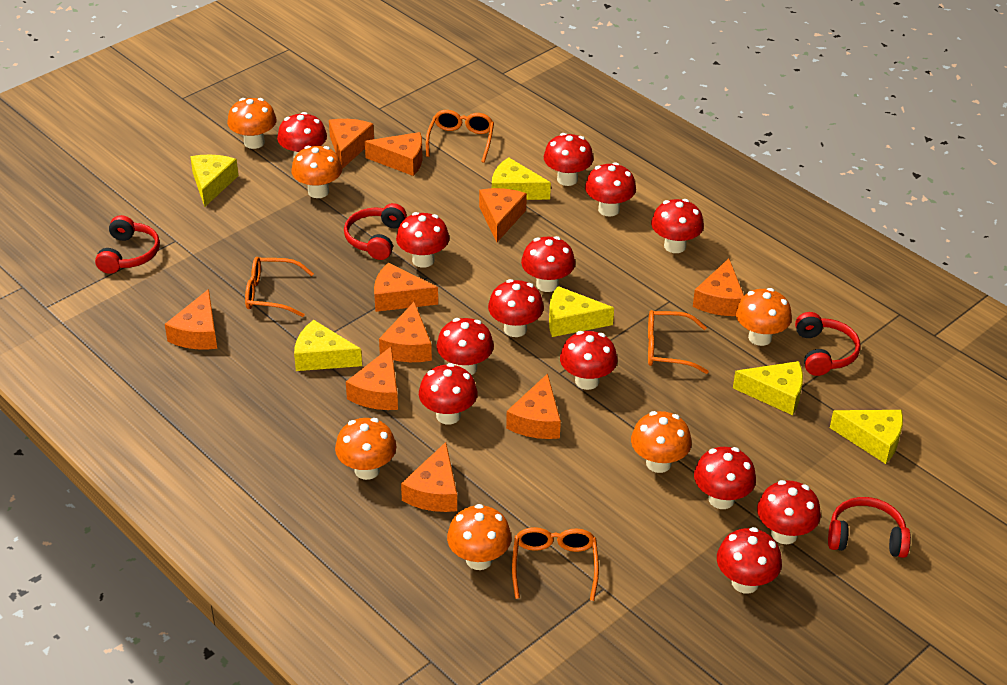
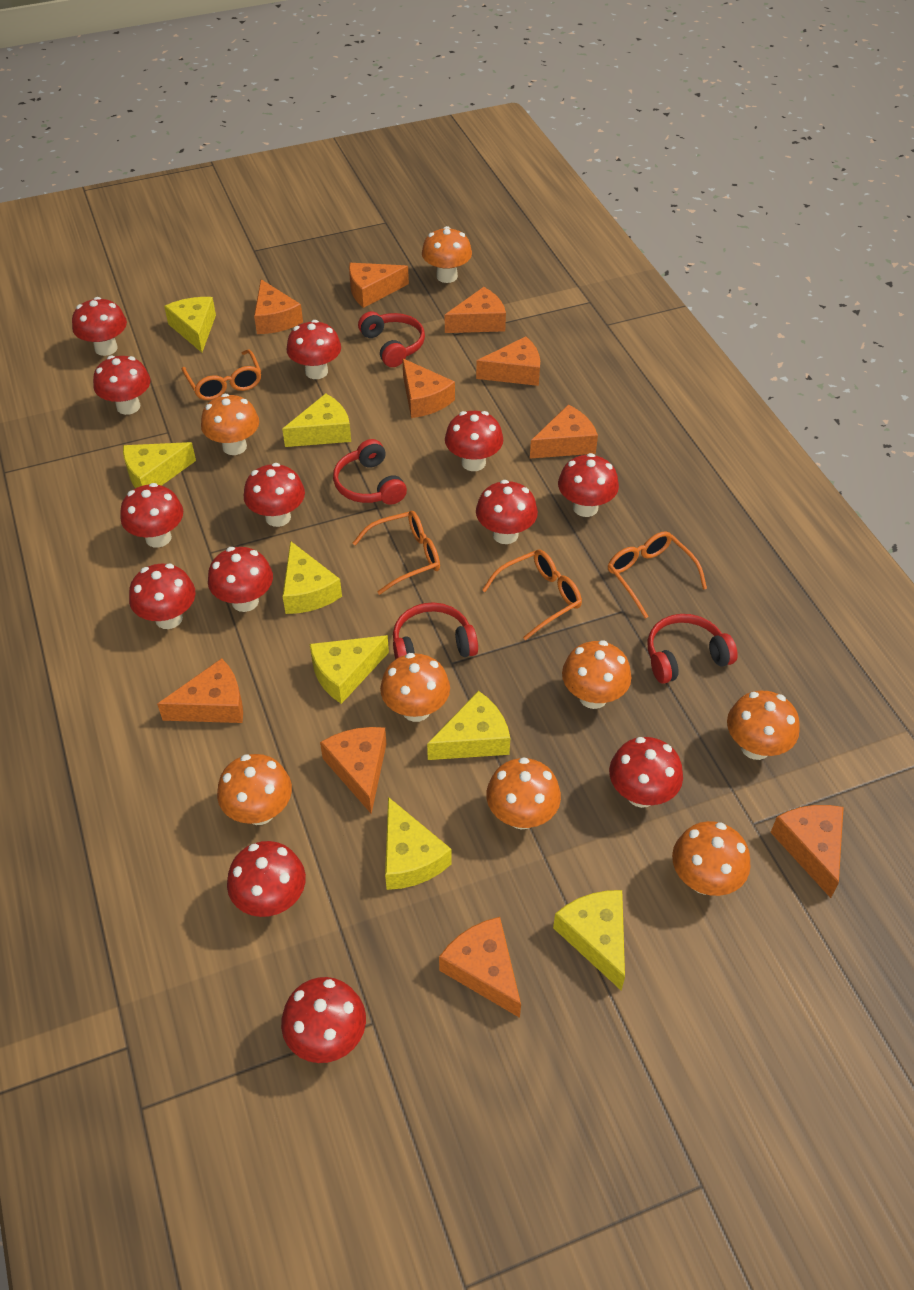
orange mushroom: 6 -> 8
yellow cheese: 6 -> 8

